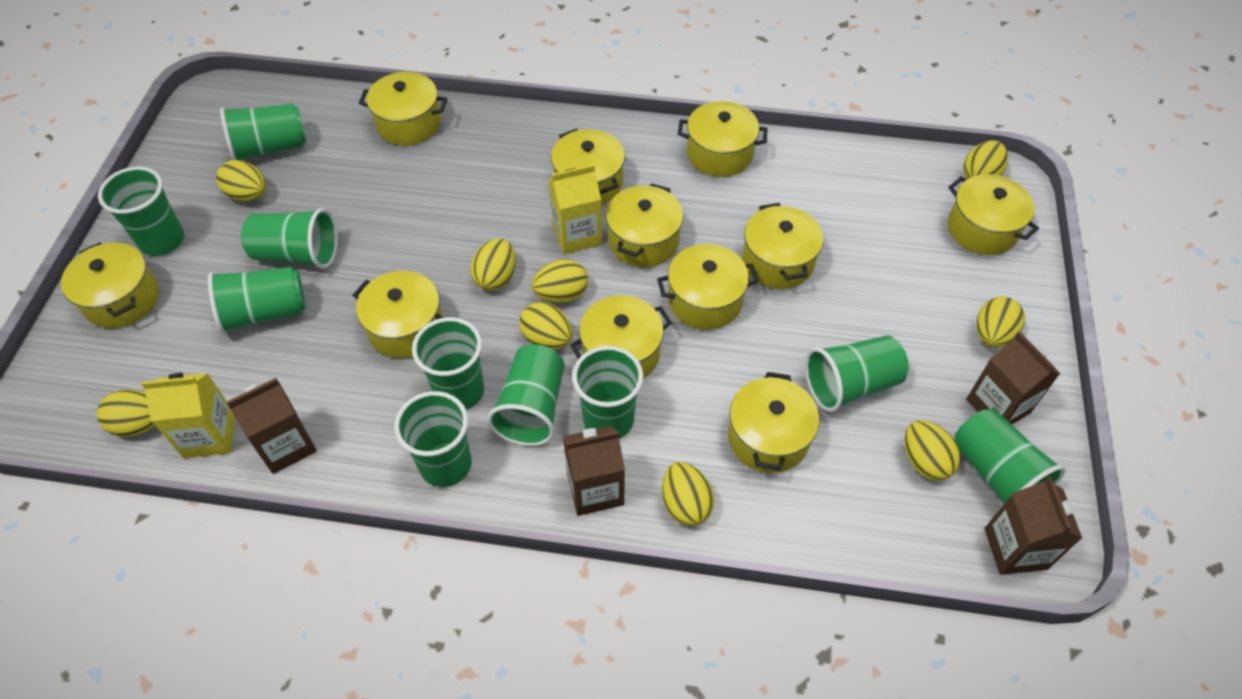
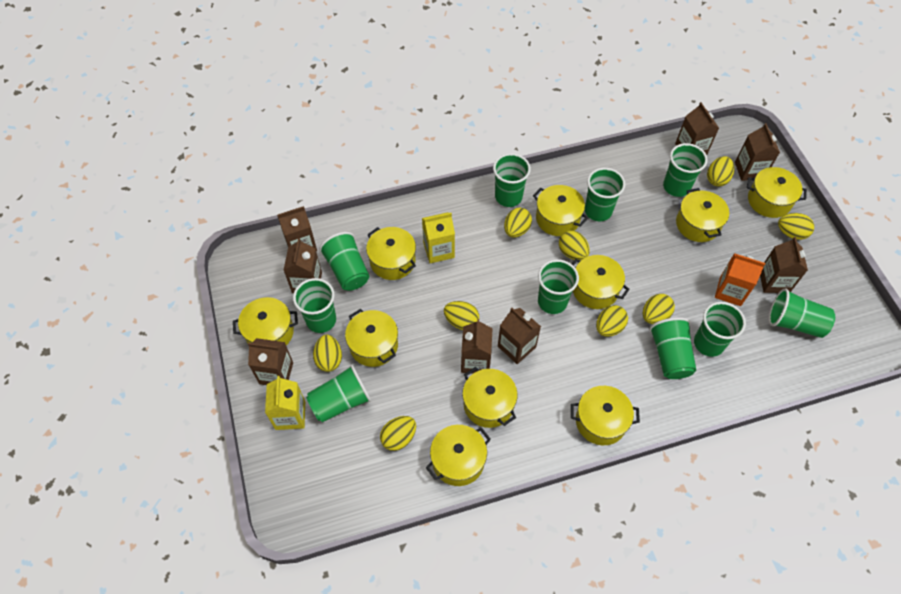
brown carton: 4 -> 8
orange carton: 0 -> 1
yellow pot: 11 -> 10

